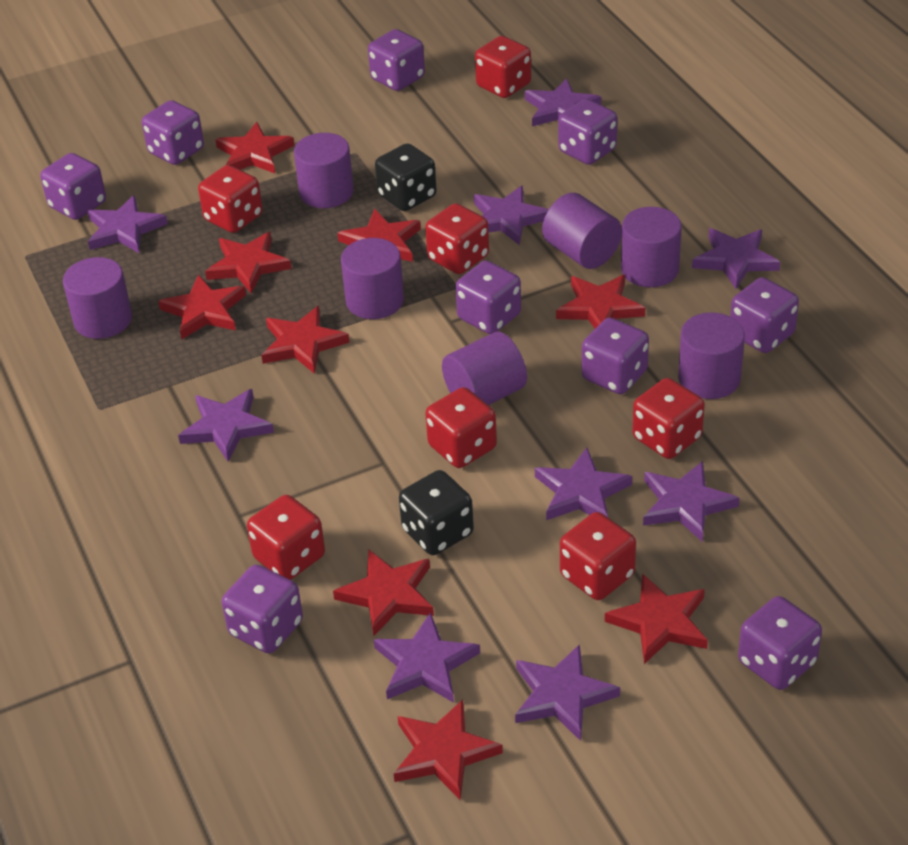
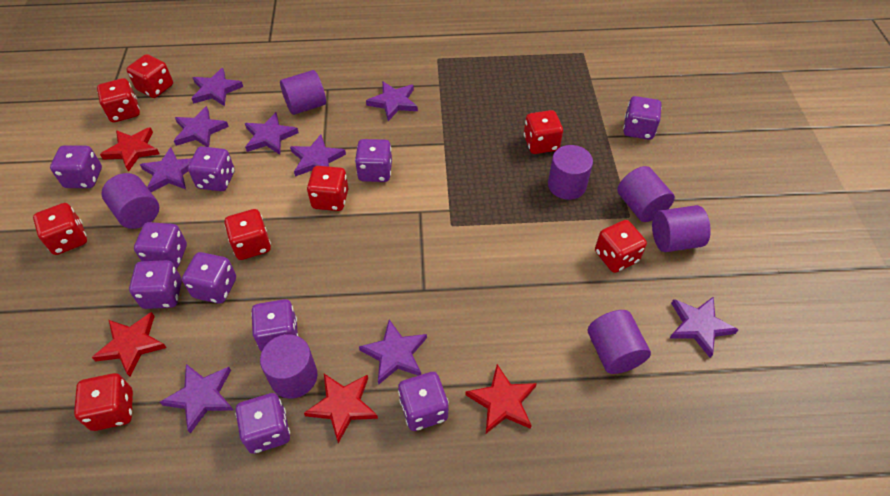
black dice: 2 -> 0
purple dice: 9 -> 10
red dice: 7 -> 8
red star: 9 -> 4

